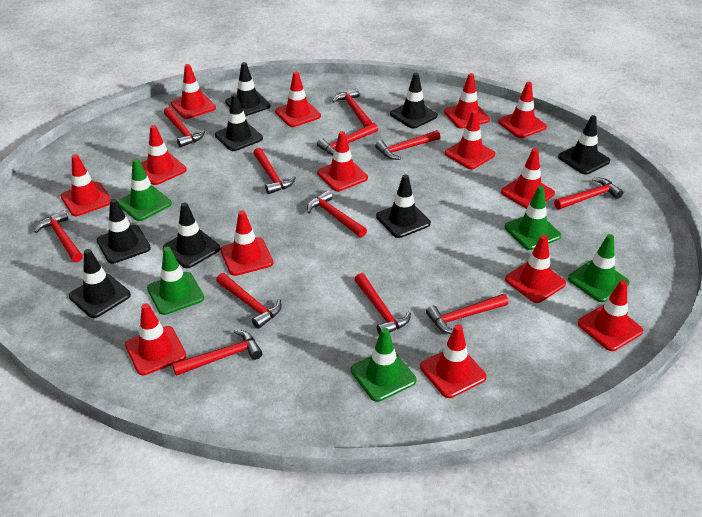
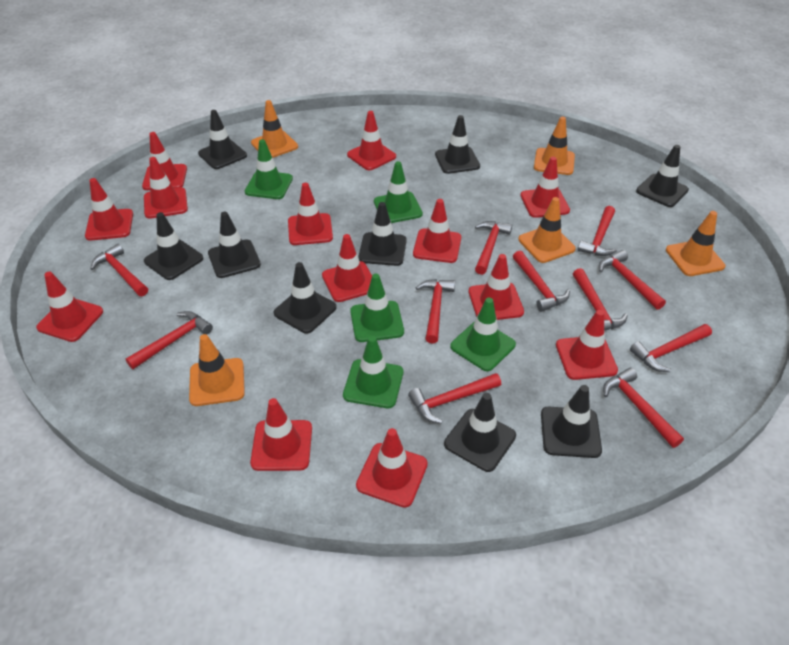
black traffic cone: 8 -> 9
orange traffic cone: 0 -> 5
red hammer: 12 -> 11
red traffic cone: 14 -> 13

